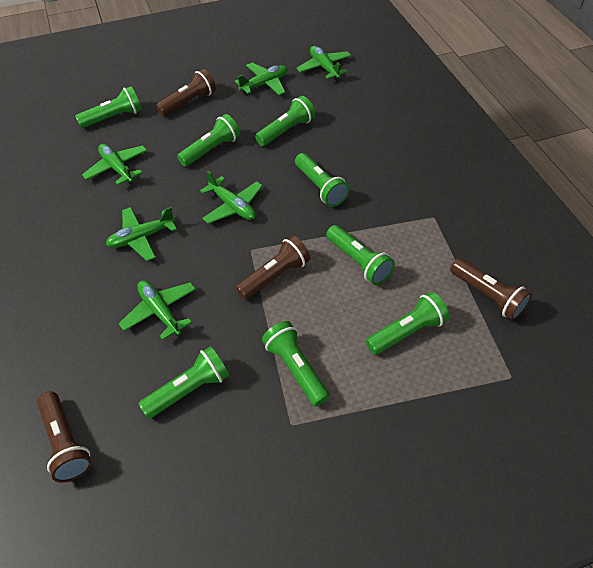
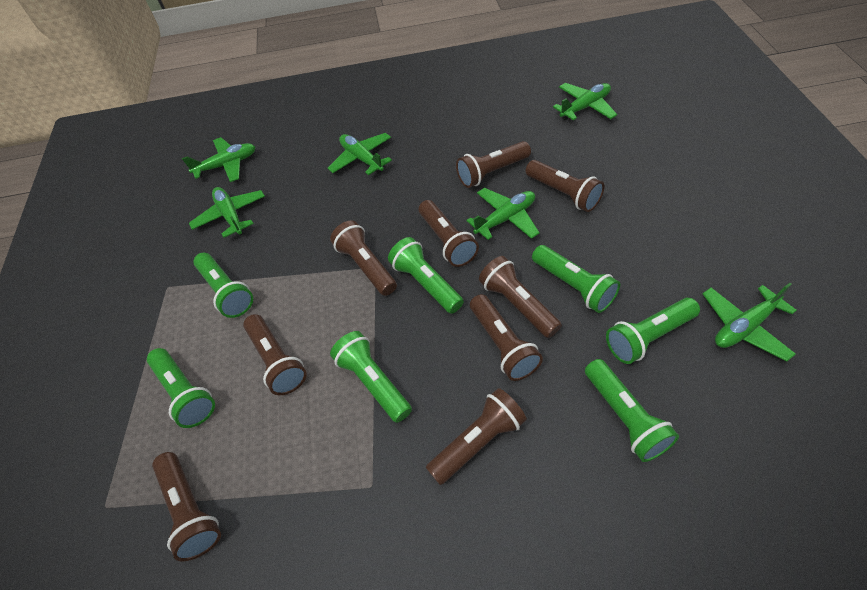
brown flashlight: 4 -> 9
green flashlight: 8 -> 7

